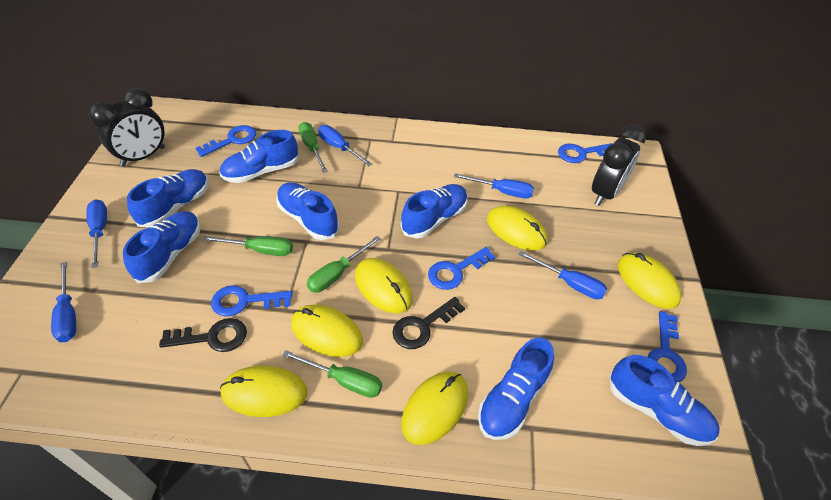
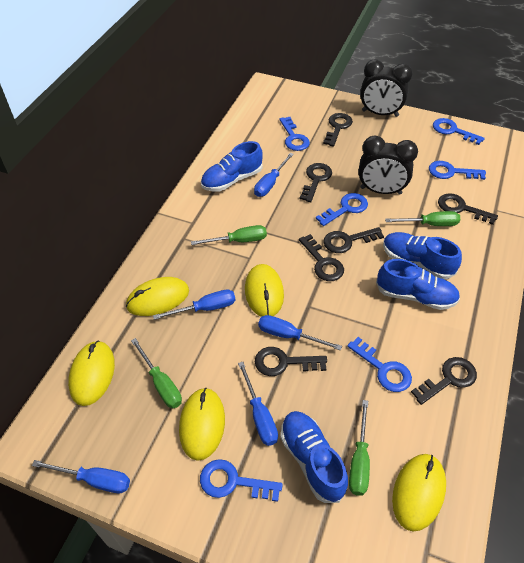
black key: 2 -> 7
blue key: 5 -> 6
blue shoe: 7 -> 4
yellow mouse: 6 -> 5

